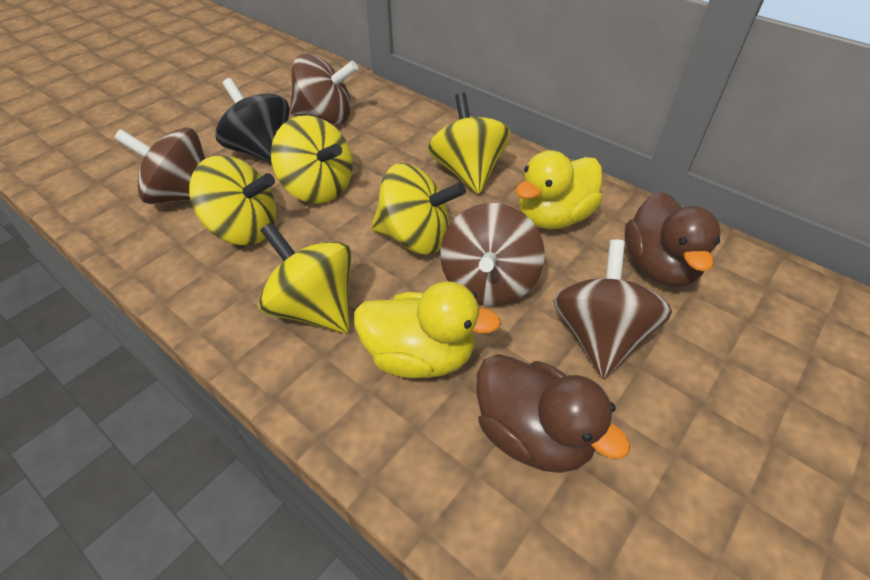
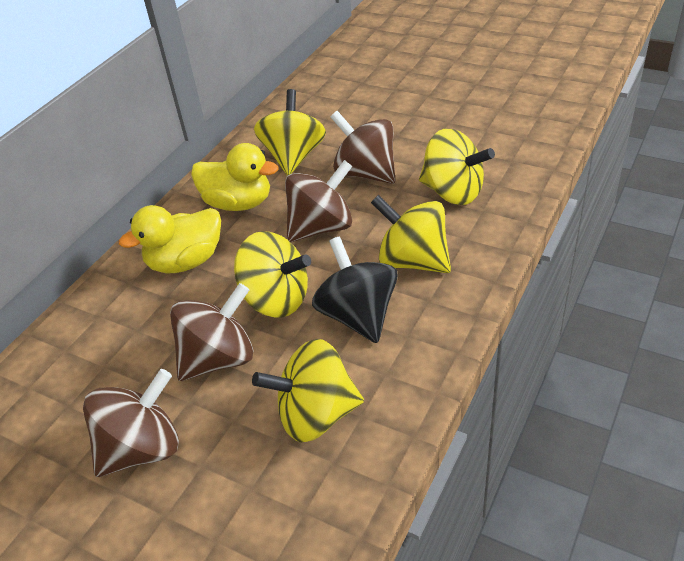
brown duck: 2 -> 0

